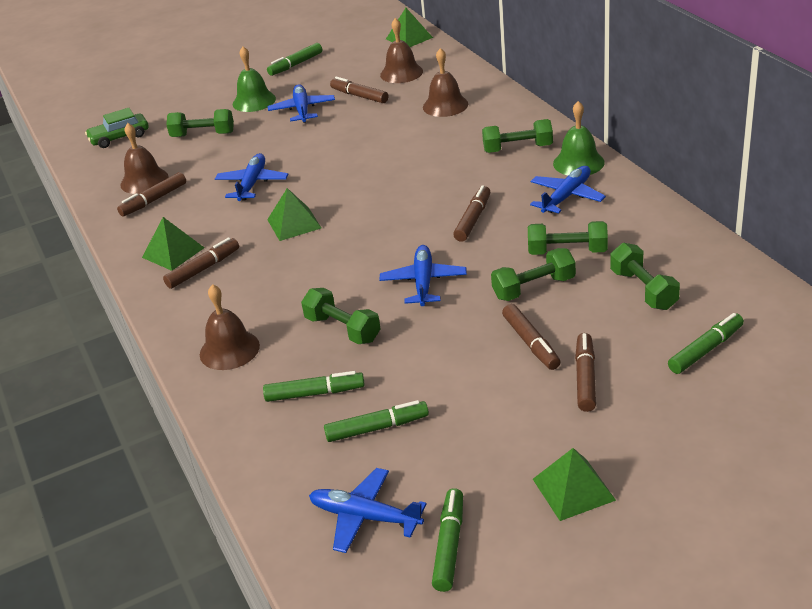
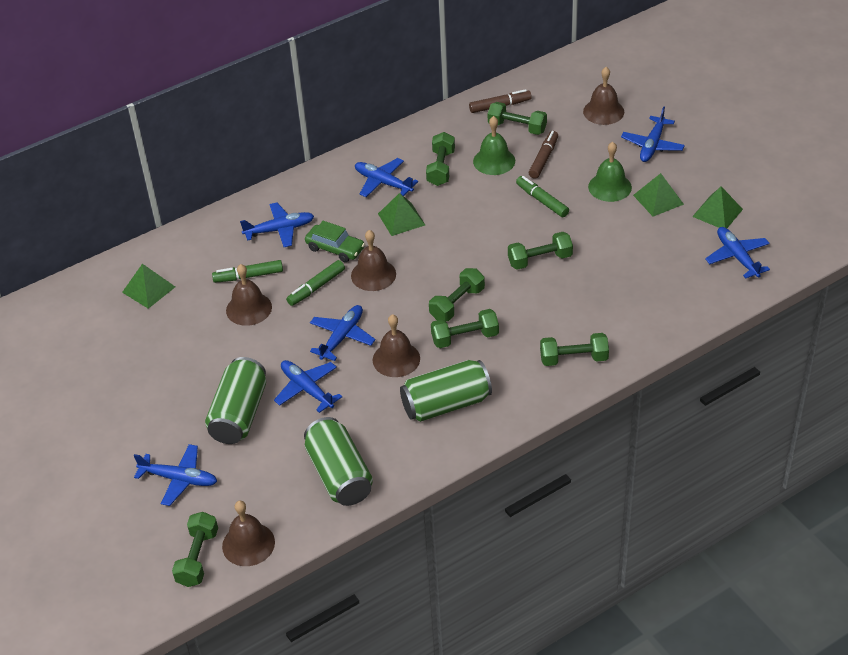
blue plane: 5 -> 7
brown bell: 4 -> 5
brown marker: 6 -> 2
green can: 0 -> 3
green dumbbell: 6 -> 7
green marker: 5 -> 3

